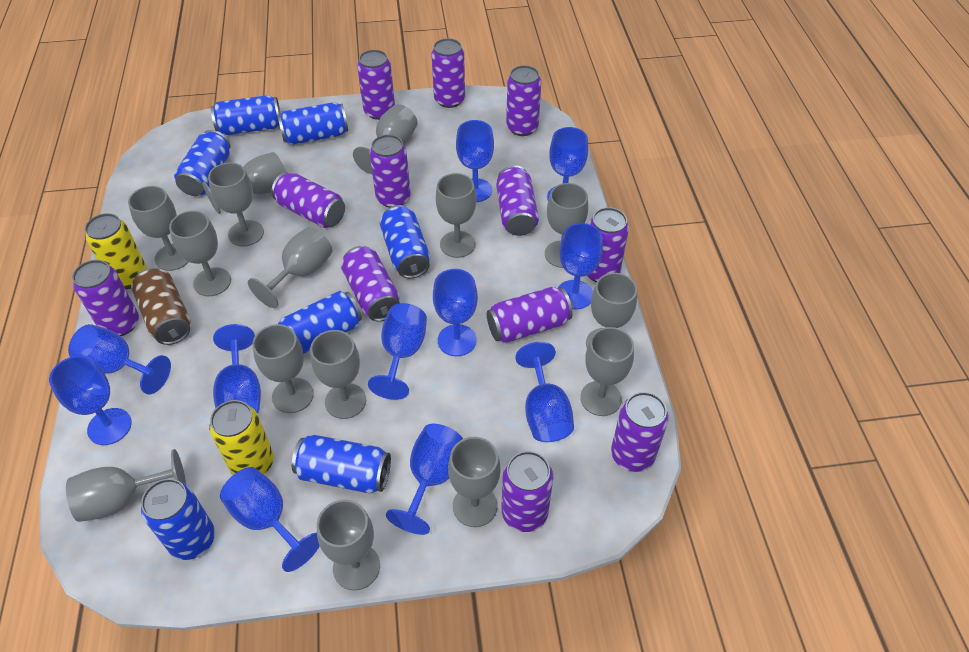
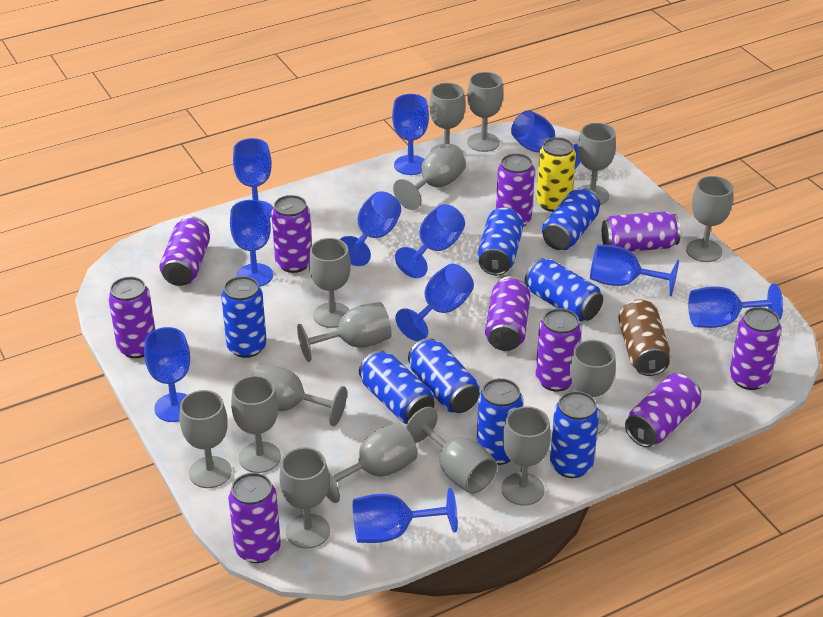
blue can: 7 -> 8
purple can: 12 -> 10
yellow can: 2 -> 1

